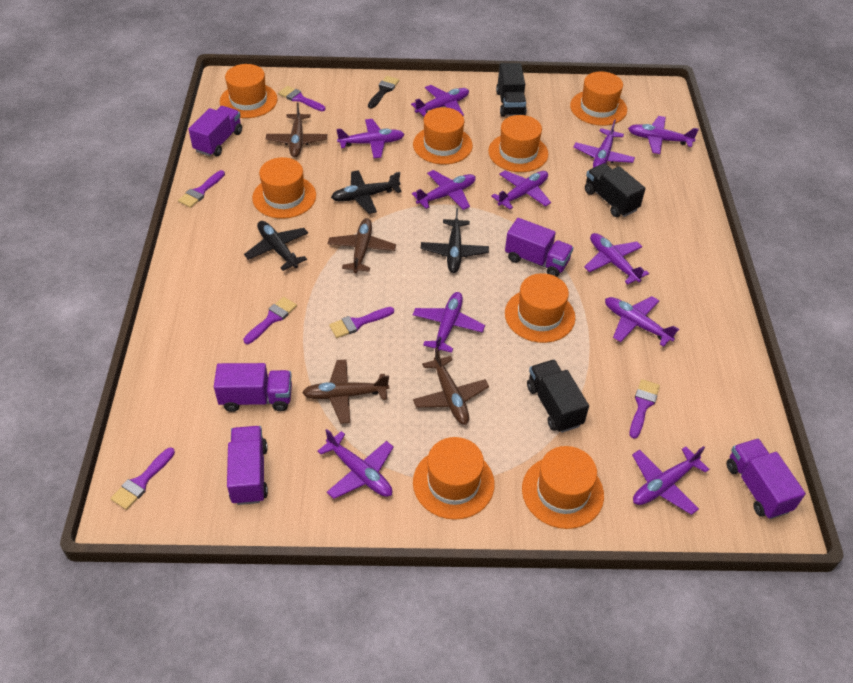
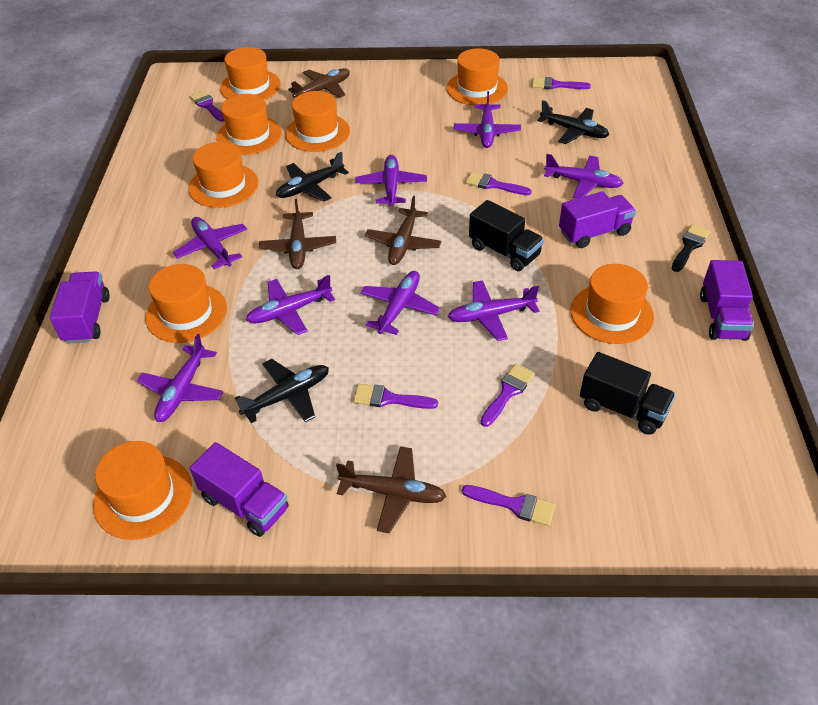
black truck: 3 -> 2
purple plane: 11 -> 8
purple truck: 5 -> 4

